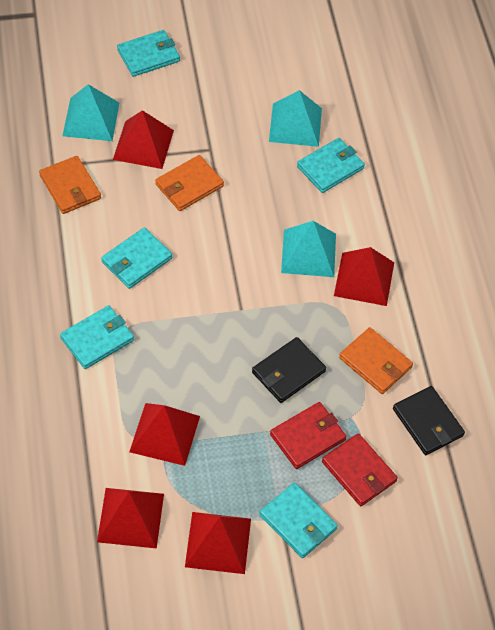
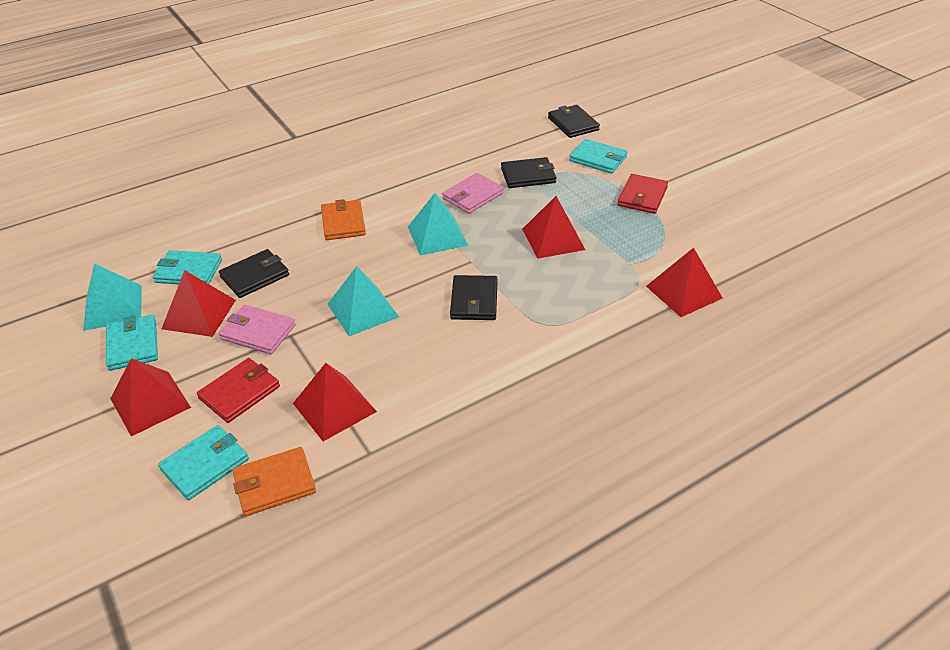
black wallet: 2 -> 4
orange wallet: 3 -> 2
pink wallet: 0 -> 2
turquoise wallet: 5 -> 4

